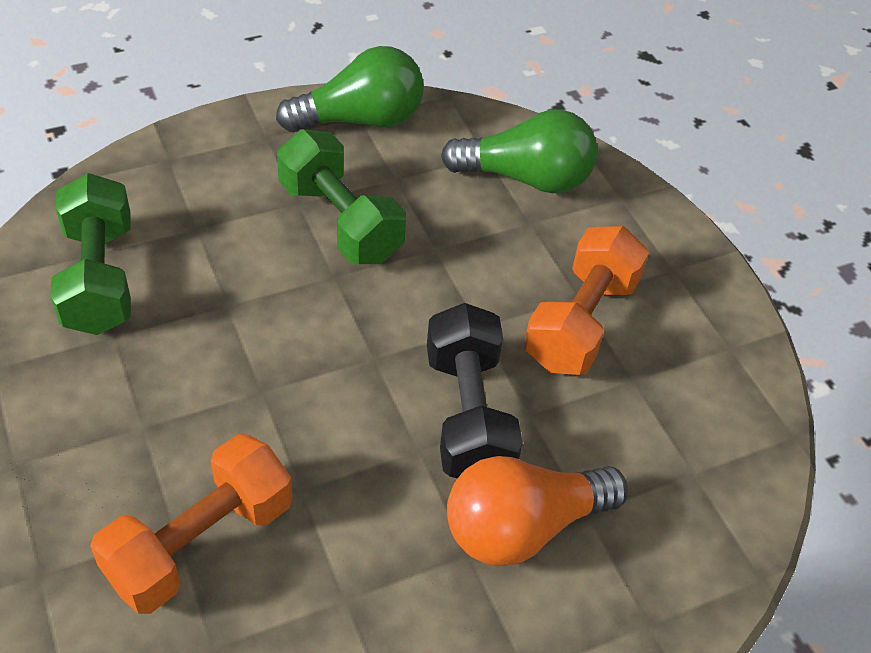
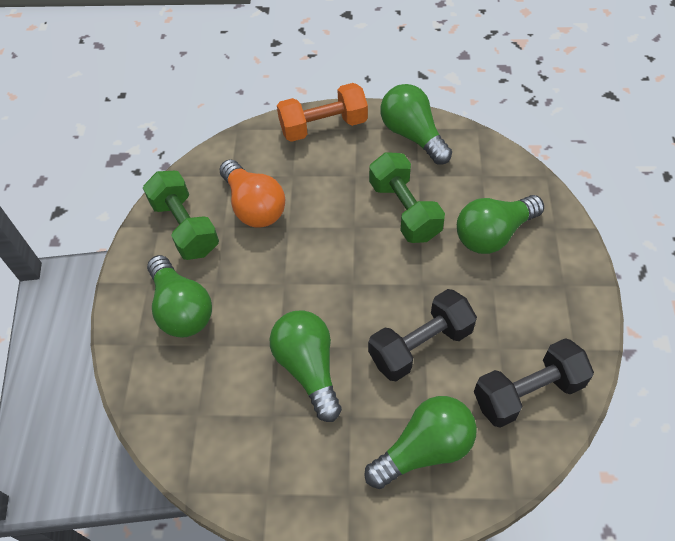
black dumbbell: 1 -> 2
green light bulb: 2 -> 5
orange dumbbell: 2 -> 1

